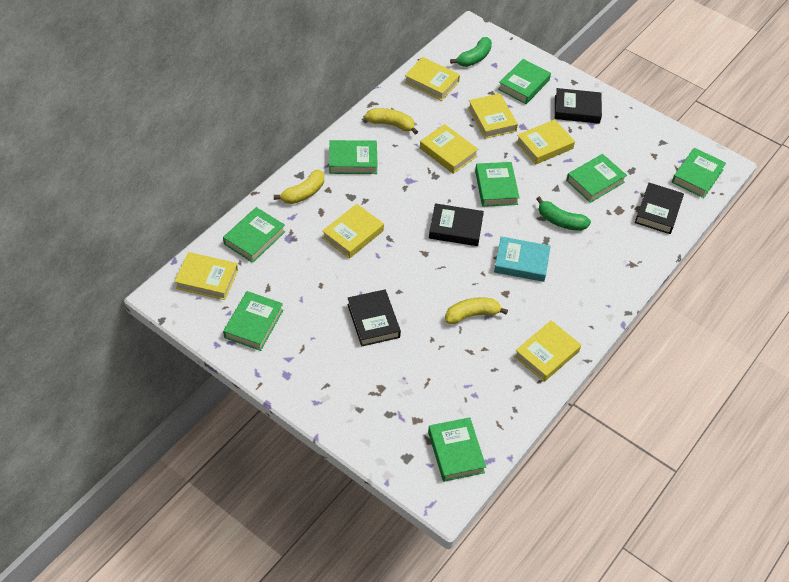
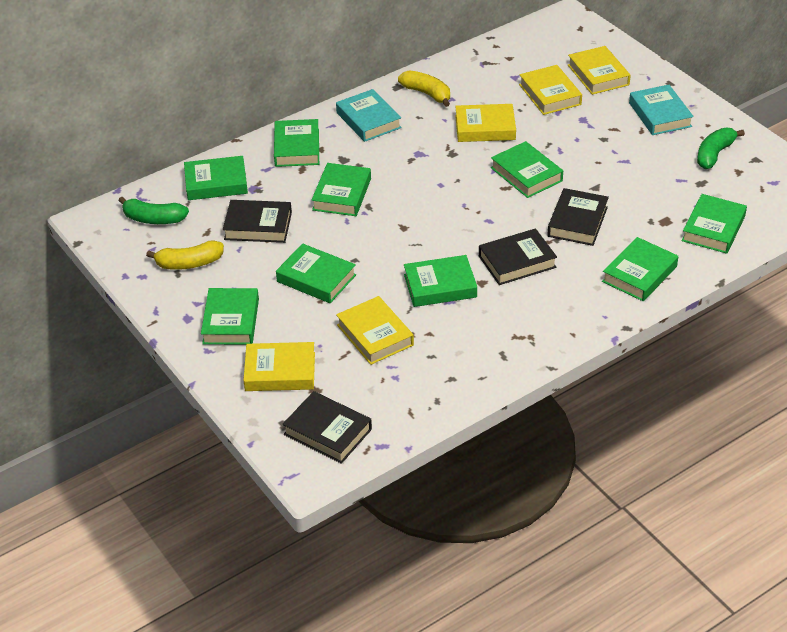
green book: 8 -> 9
turquoise book: 1 -> 2
yellow banana: 3 -> 2
yellow book: 7 -> 5

